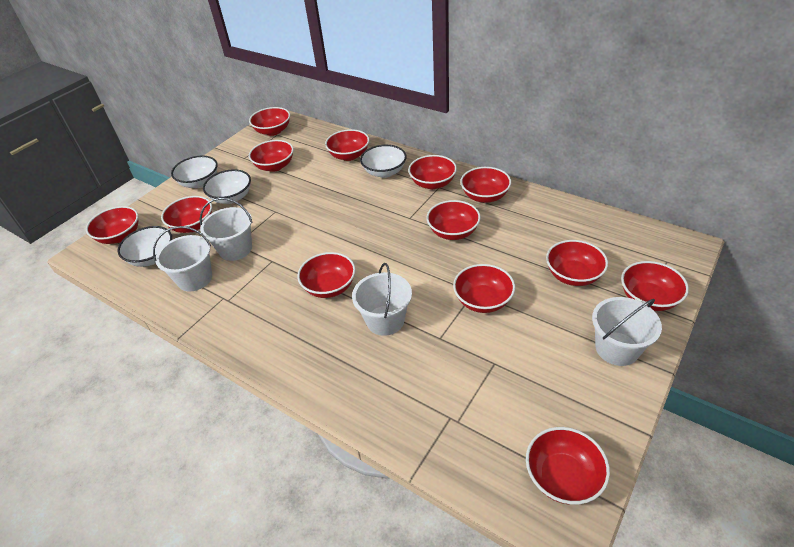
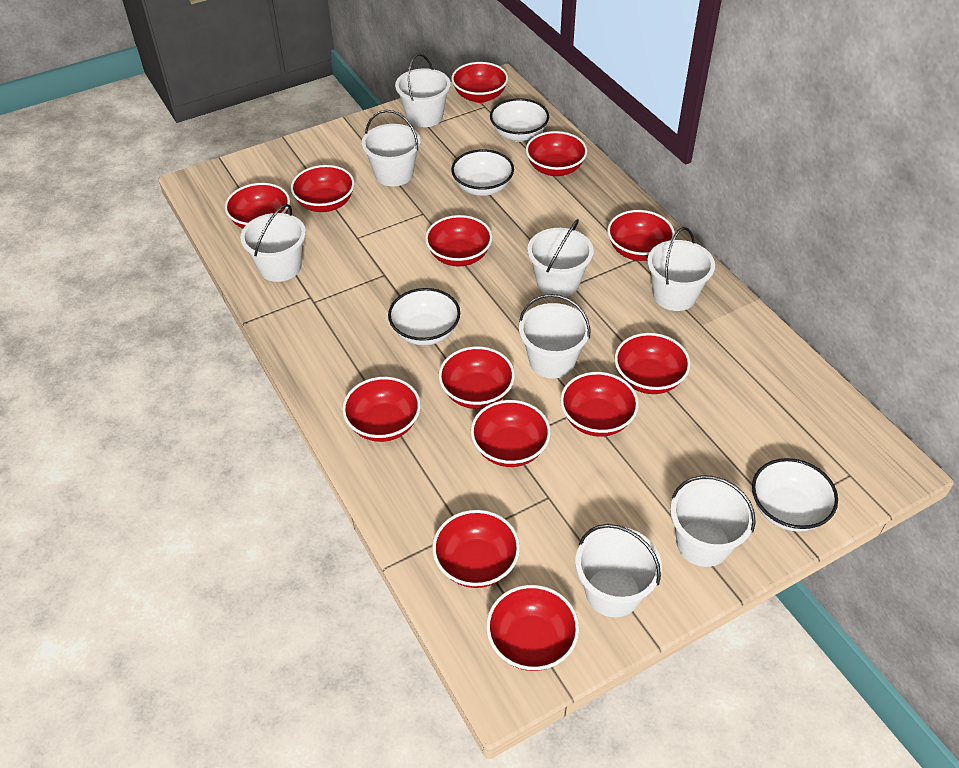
white bucket: 4 -> 8

